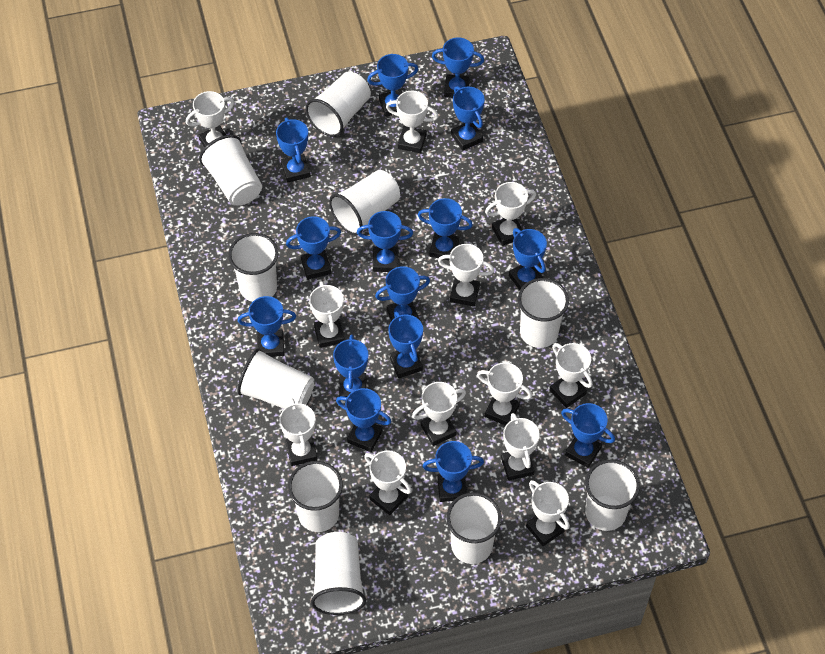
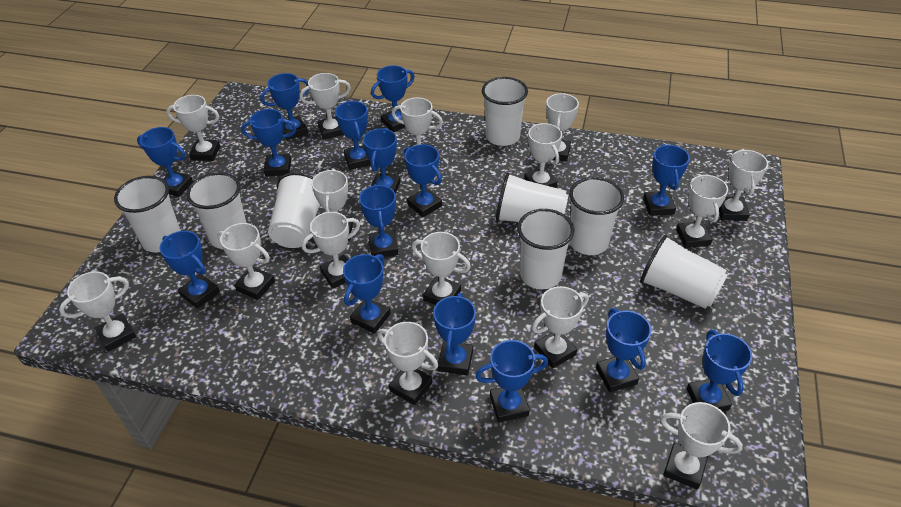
white cup: 10 -> 8
white trophy: 12 -> 15

